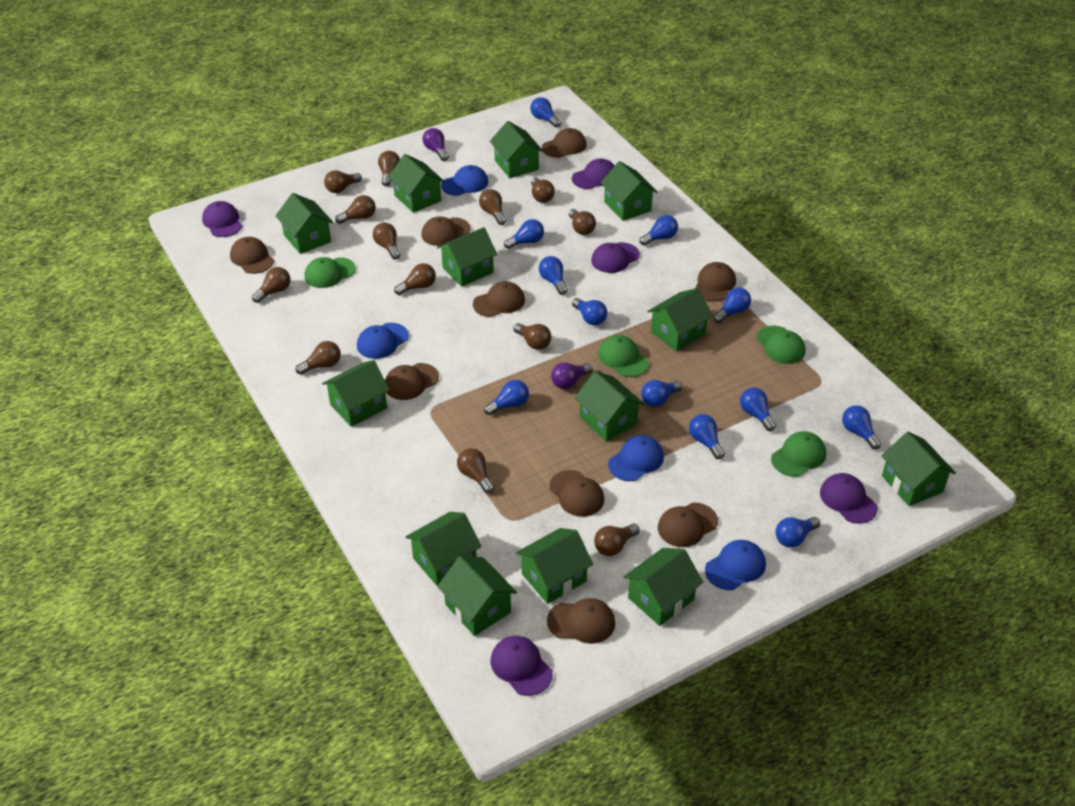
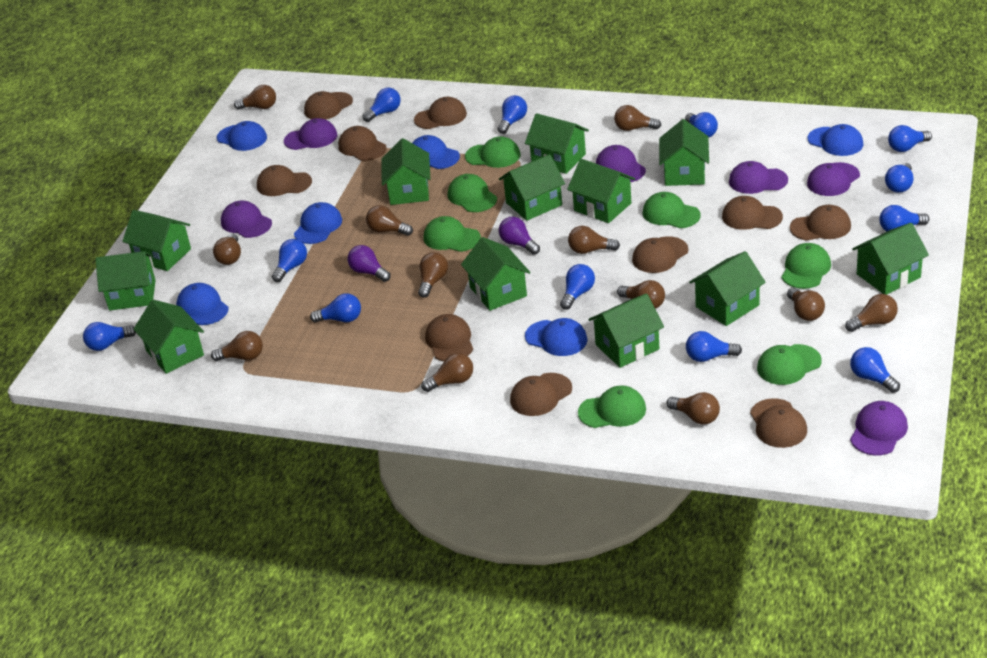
blue cap: 4 -> 6
brown cap: 9 -> 10
brown light bulb: 13 -> 12
green cap: 4 -> 7
green house: 13 -> 12
purple cap: 5 -> 6

